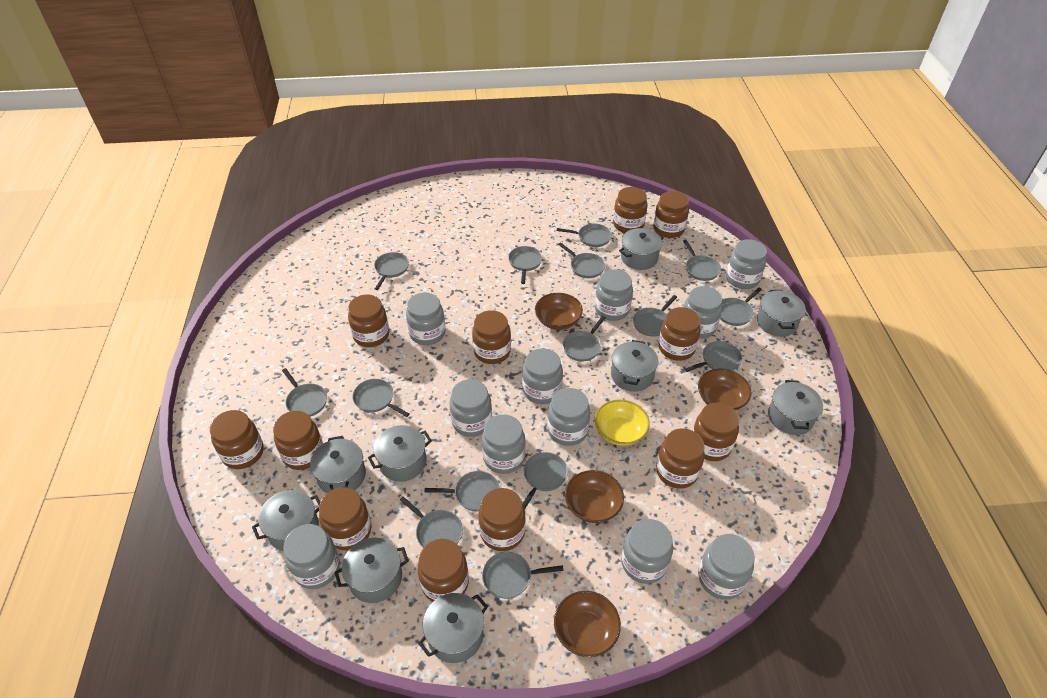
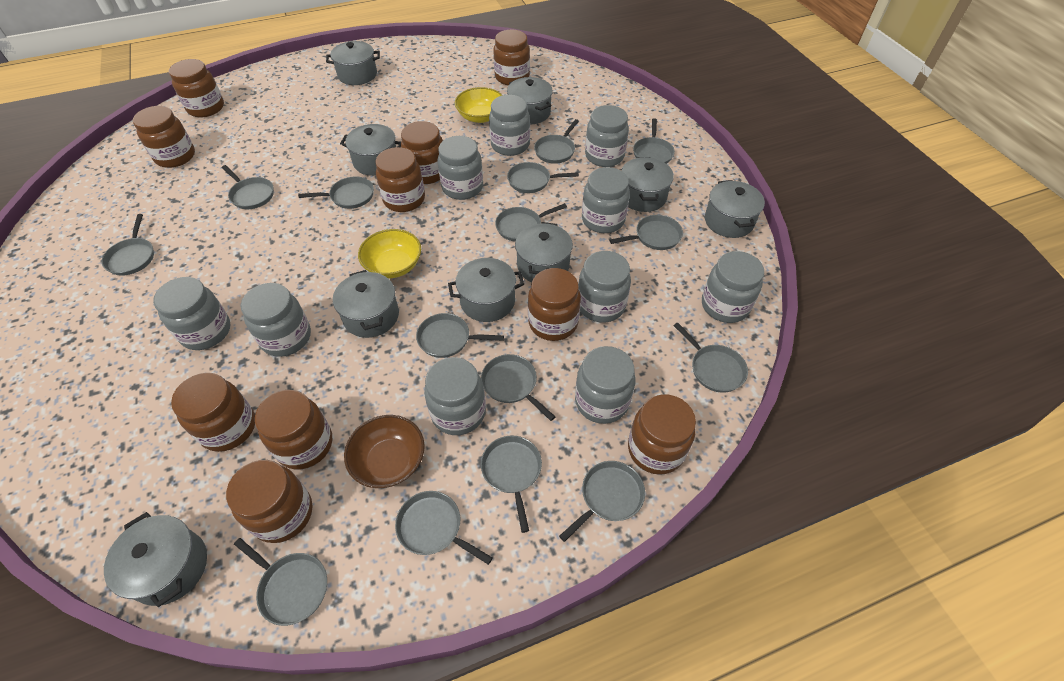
brown bowl: 4 -> 1
brown jar: 12 -> 10
grey jar: 11 -> 10
yellow bowl: 1 -> 2

